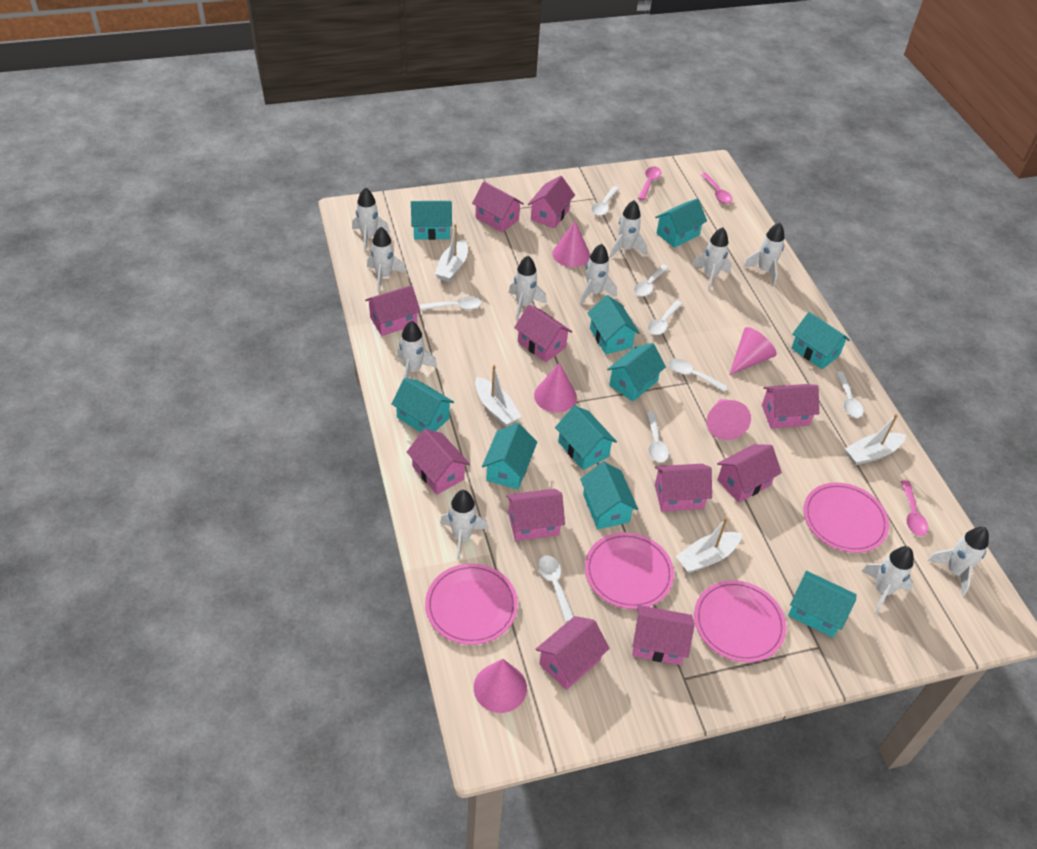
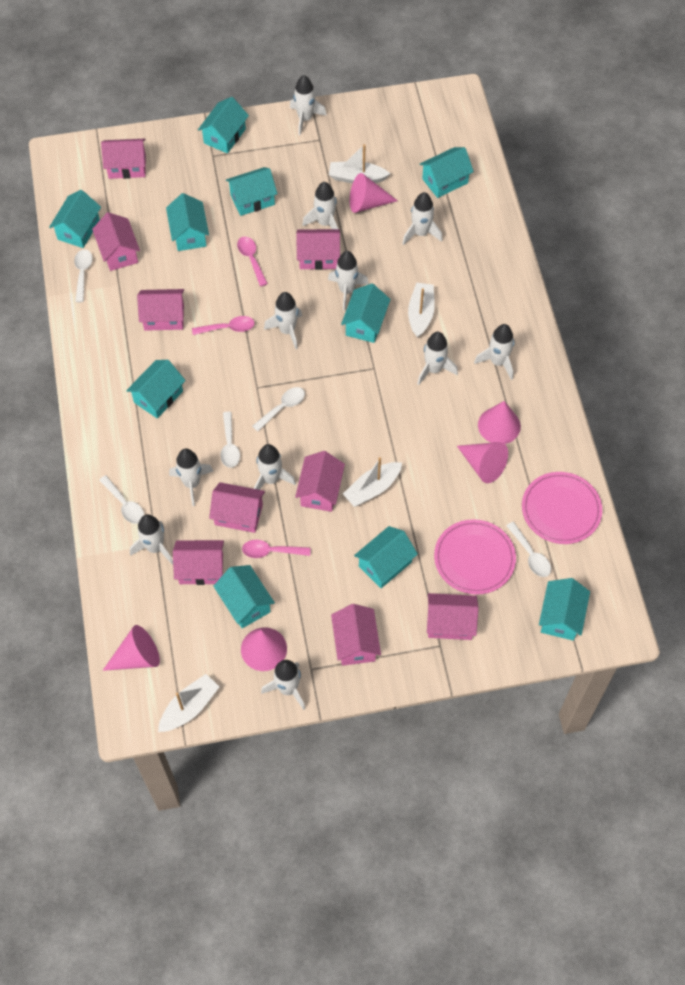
pink house: 11 -> 9
pink plate: 4 -> 2
white spoon: 8 -> 5

